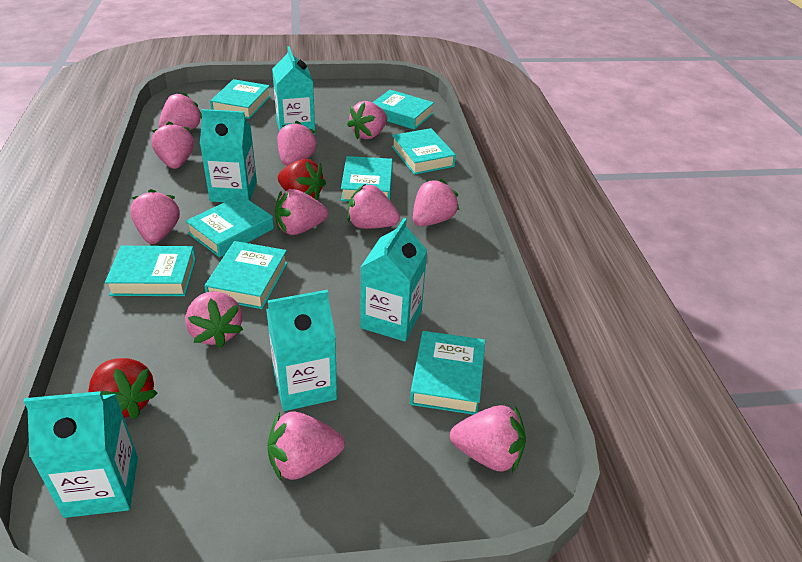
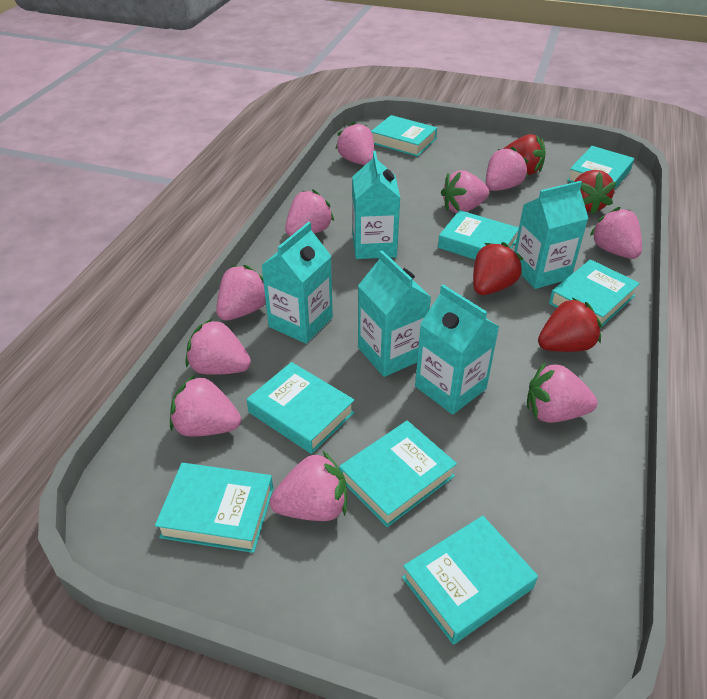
pink strawberry: 11 -> 10
red strawberry: 2 -> 4

